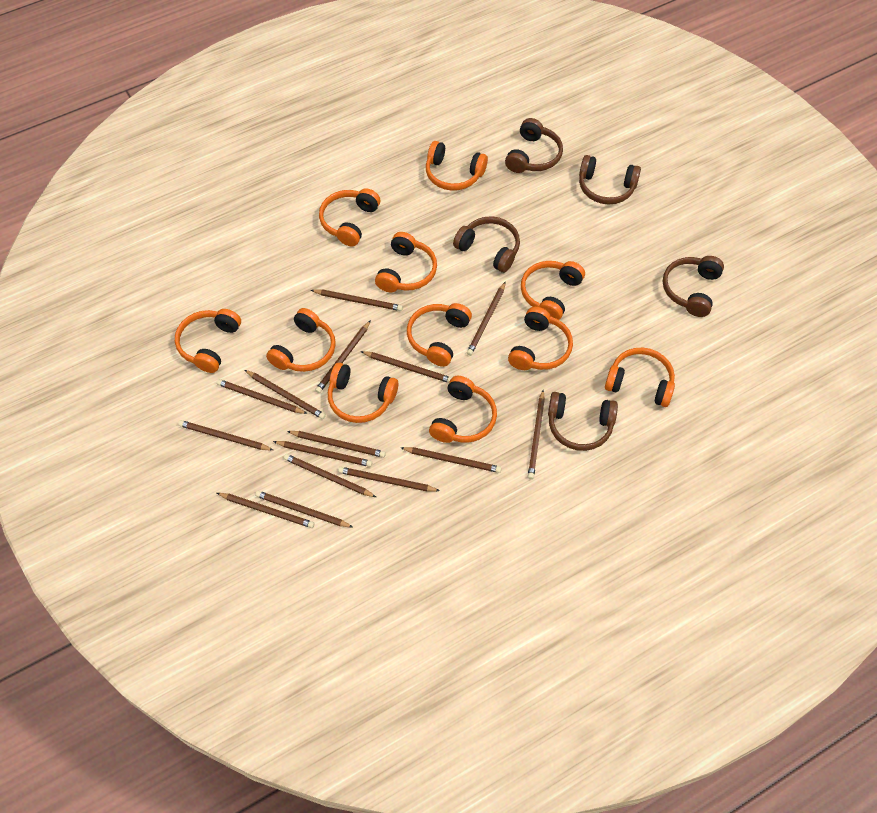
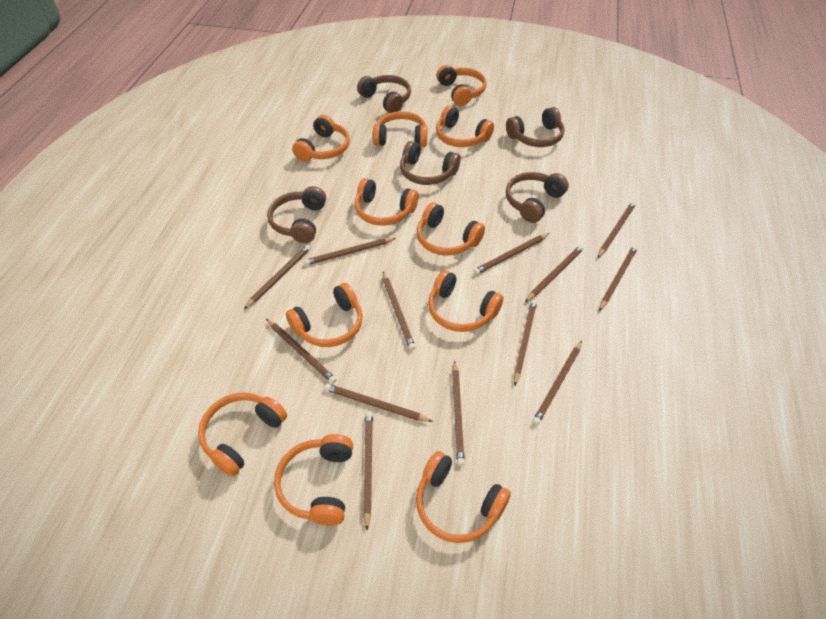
brown pencil: 15 -> 13

